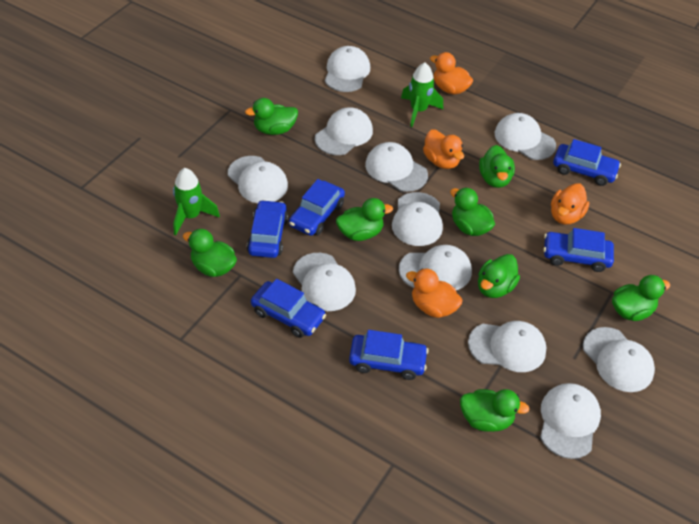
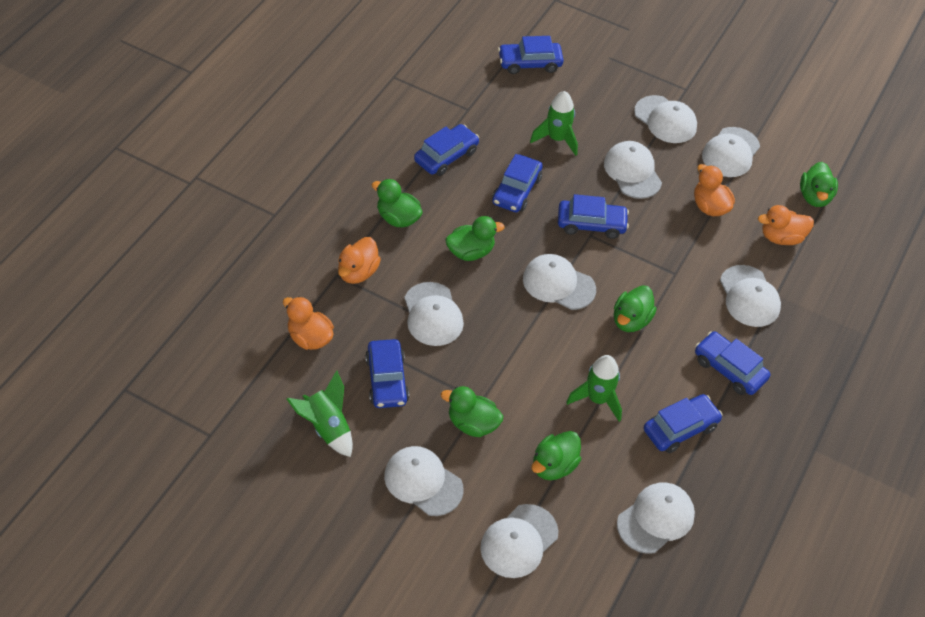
blue car: 6 -> 7
green duck: 8 -> 6
green rocket: 2 -> 3
white cap: 11 -> 9

